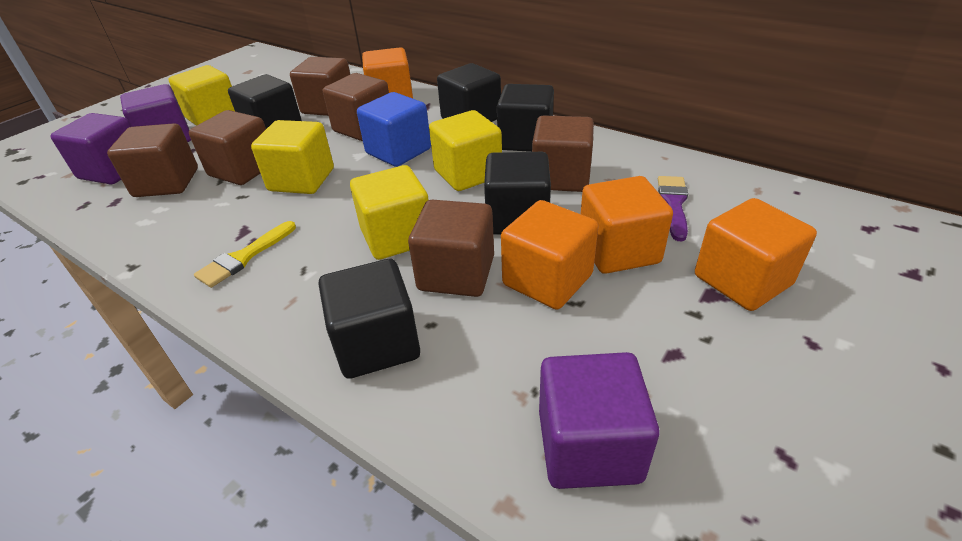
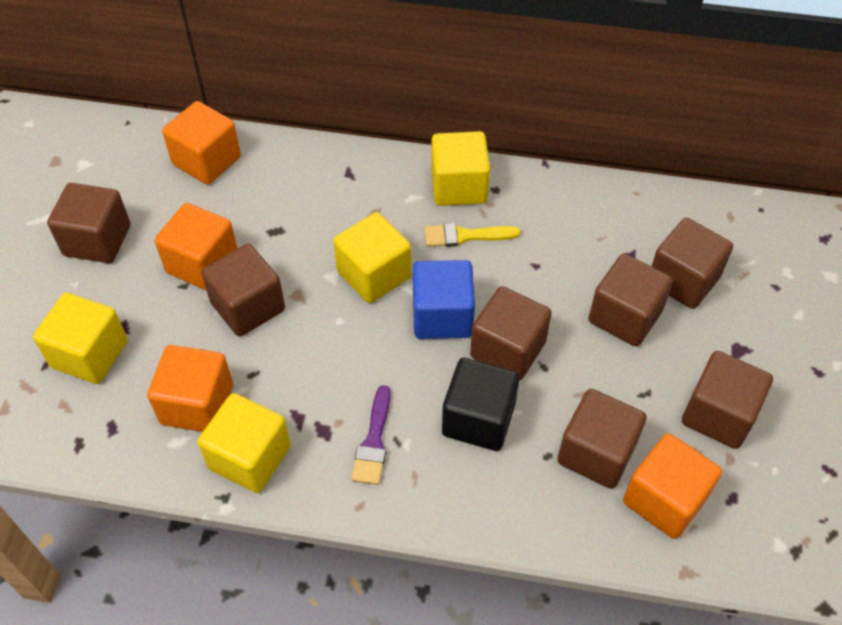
black cube: 5 -> 1
brown cube: 6 -> 7
purple cube: 3 -> 0

